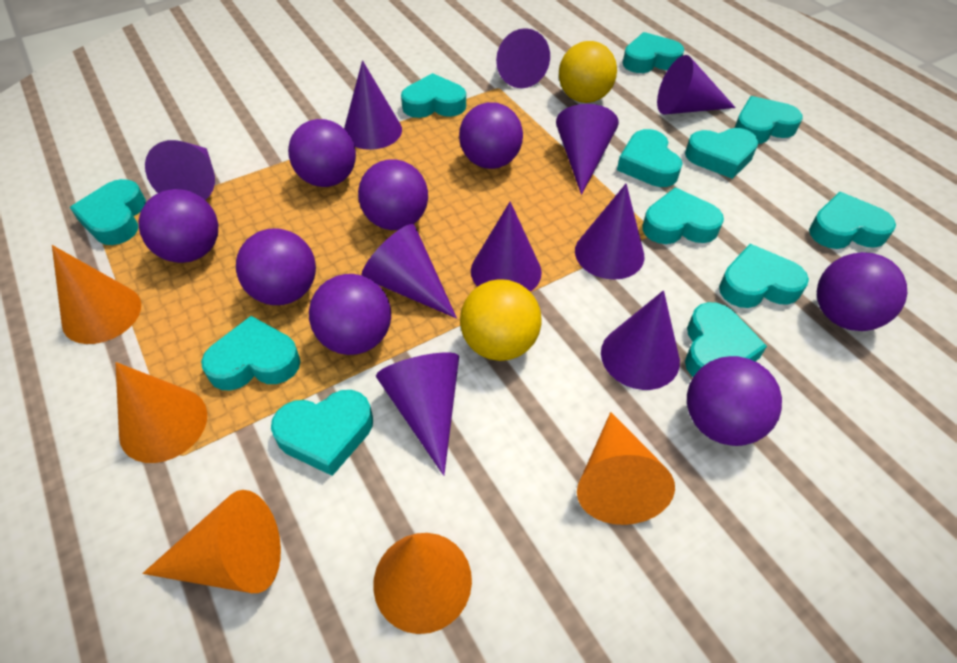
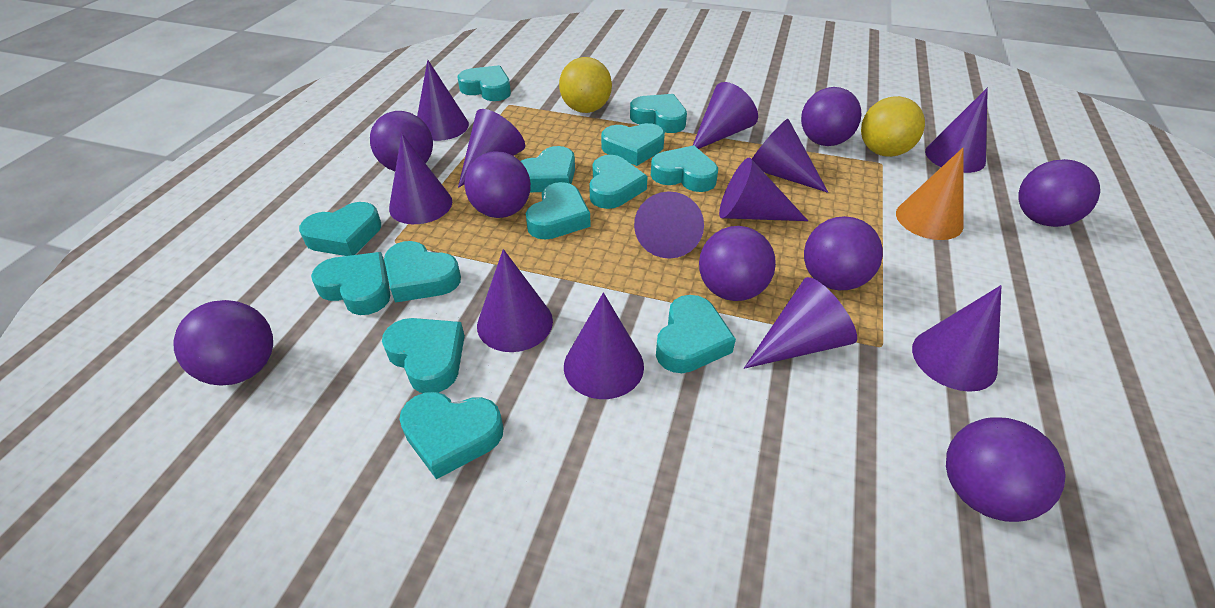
orange cone: 5 -> 1
purple cone: 10 -> 12
turquoise heart: 12 -> 13

